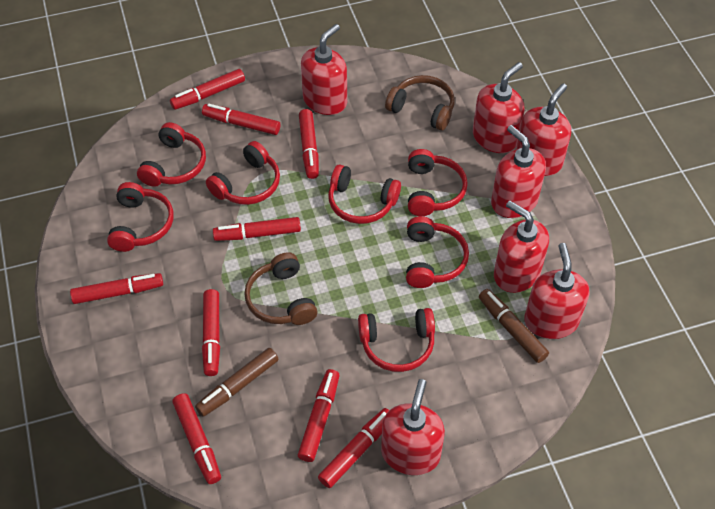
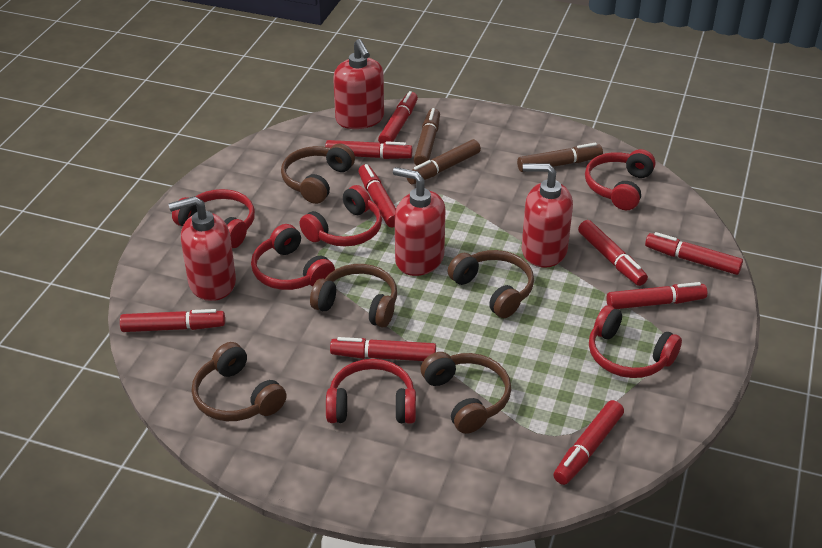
brown headphones: 2 -> 5
brown marker: 2 -> 3
red headphones: 7 -> 6
red soap dispenser: 7 -> 4

